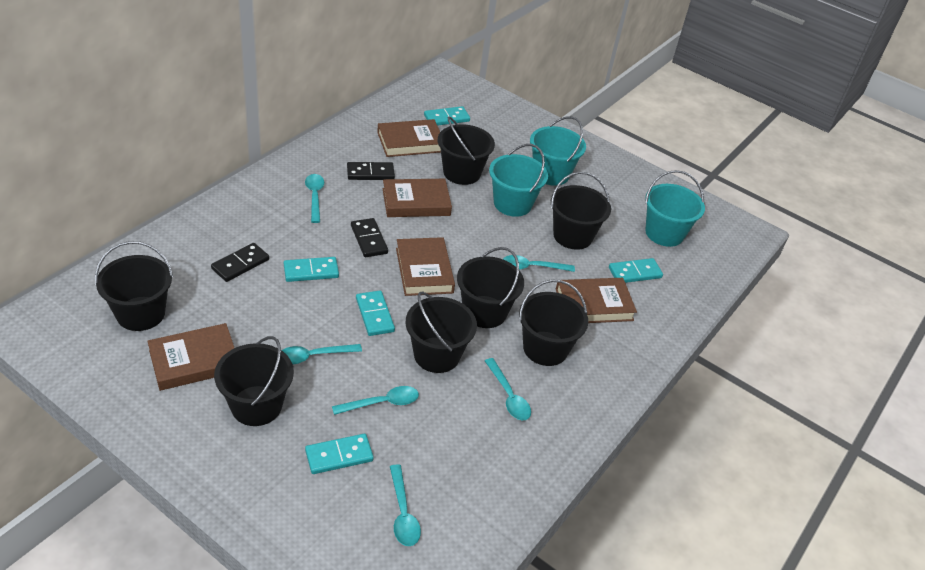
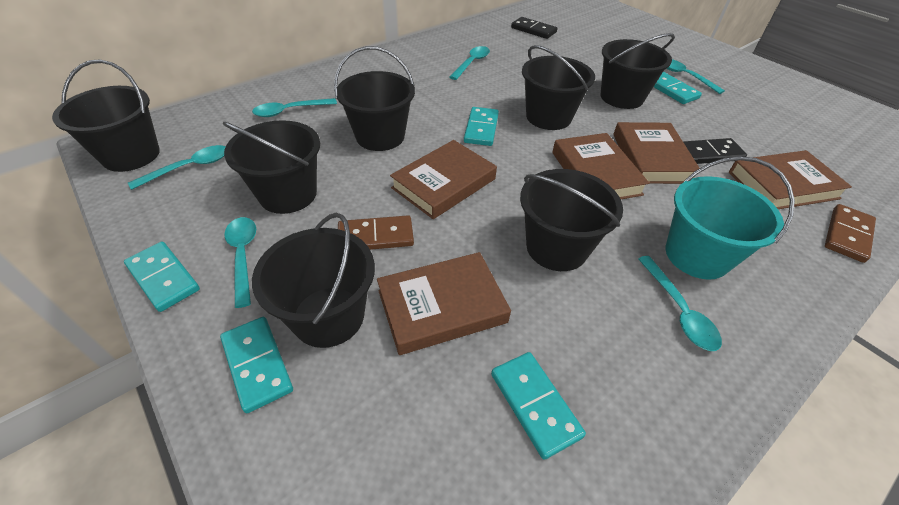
black domino: 3 -> 2
brown domino: 0 -> 2
turquoise bucket: 3 -> 1

